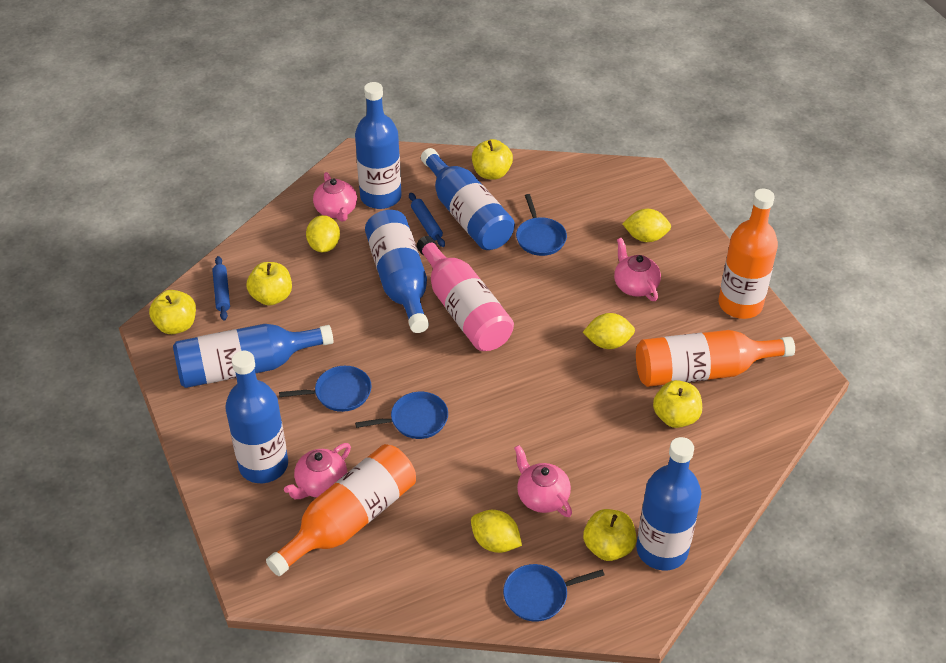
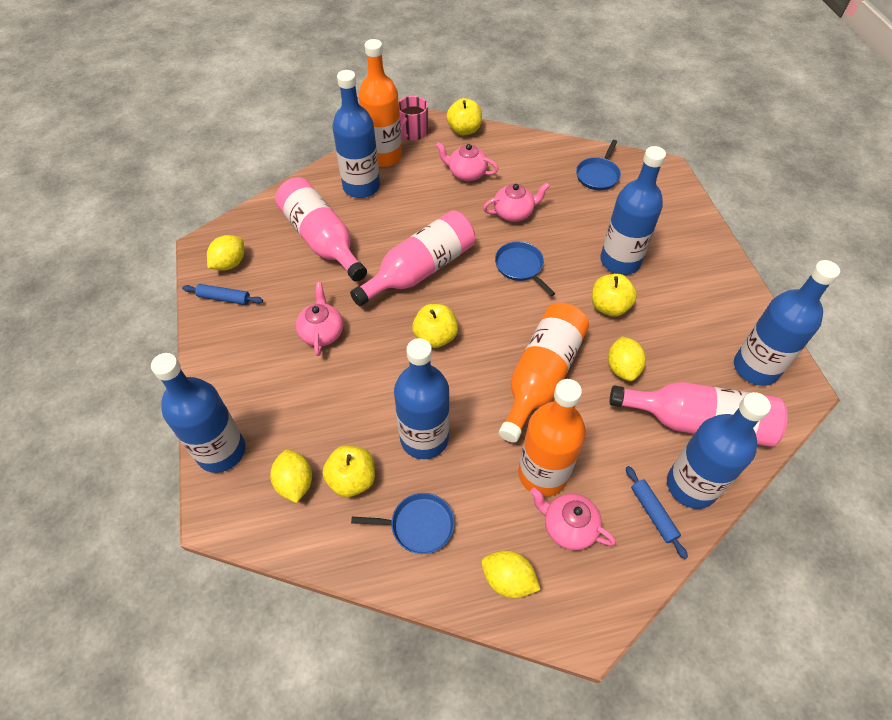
blue pan: 4 -> 3
pink bottle: 1 -> 3
pink mug: 0 -> 1
yellow apple: 5 -> 4

